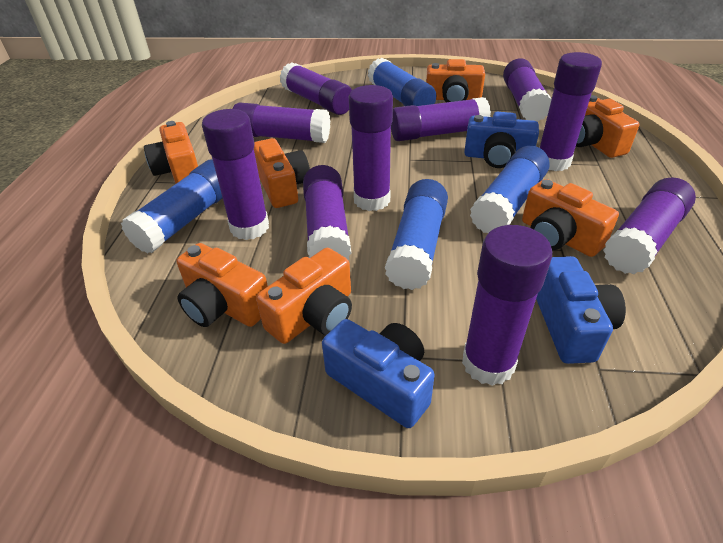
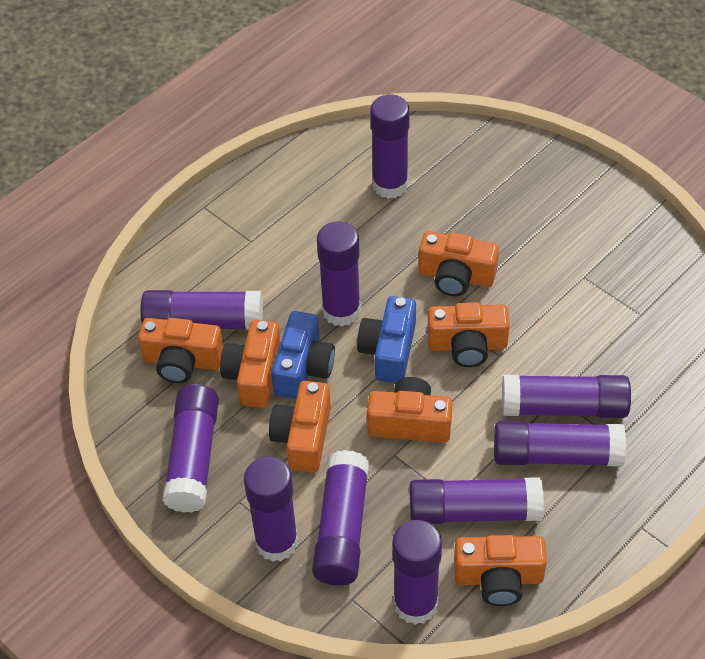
blue camera: 3 -> 2
blue glue stick: 4 -> 0

